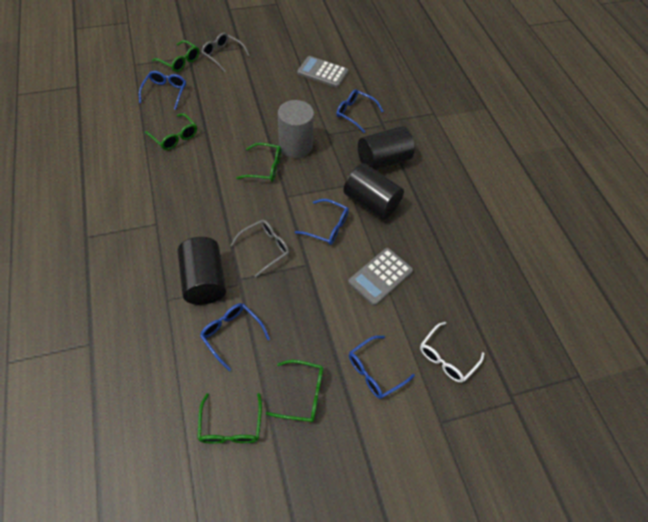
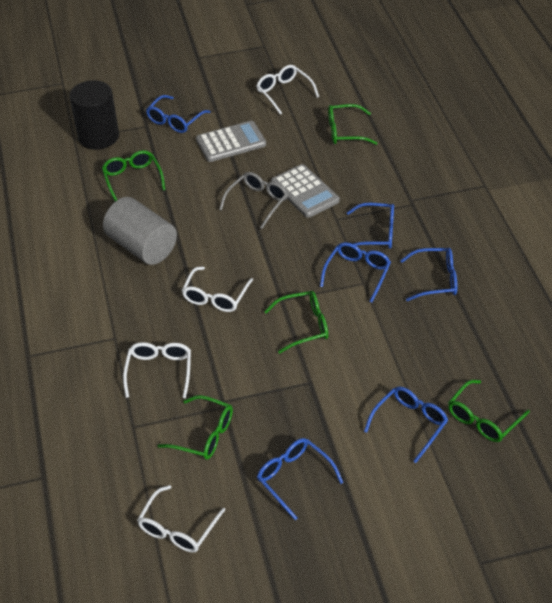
black cylinder: 3 -> 1
blue glasses: 5 -> 6
grey glasses: 2 -> 1
white glasses: 1 -> 4

